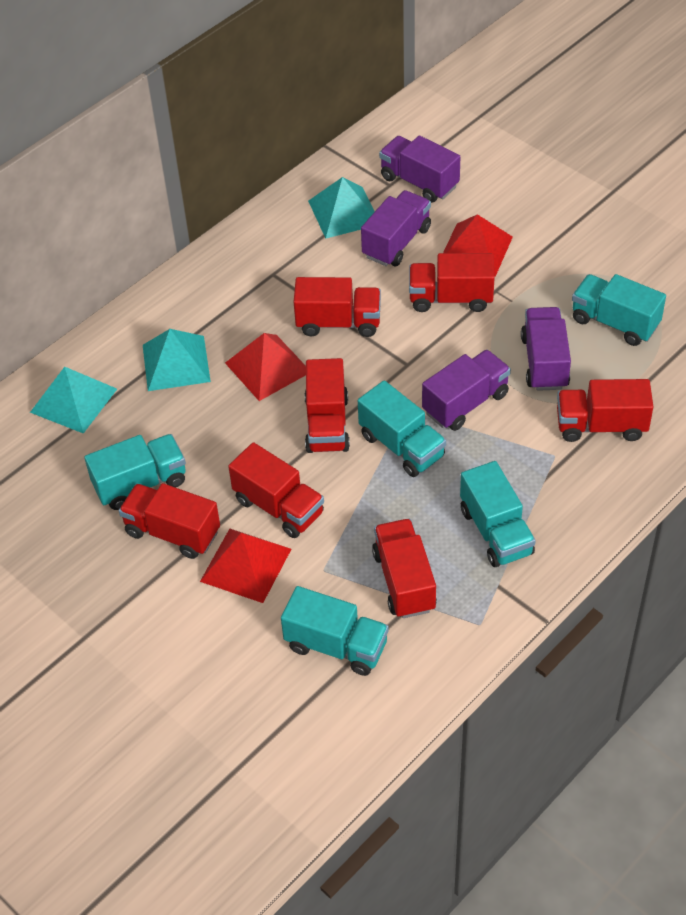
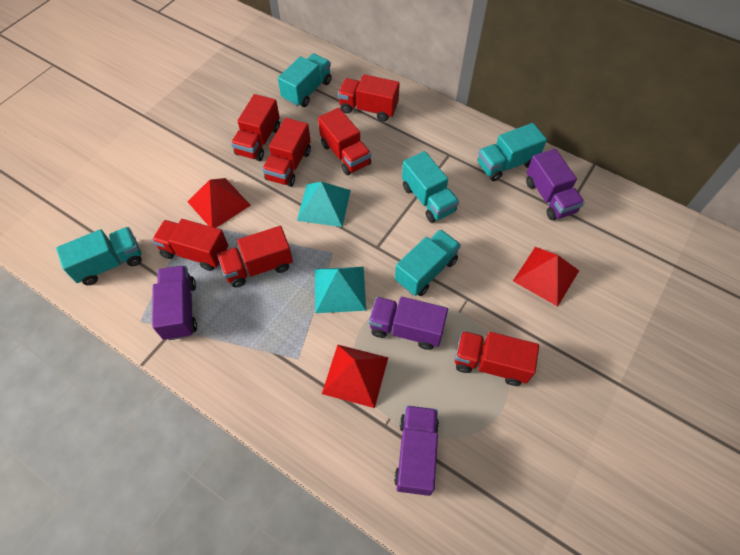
turquoise pyramid: 3 -> 2

